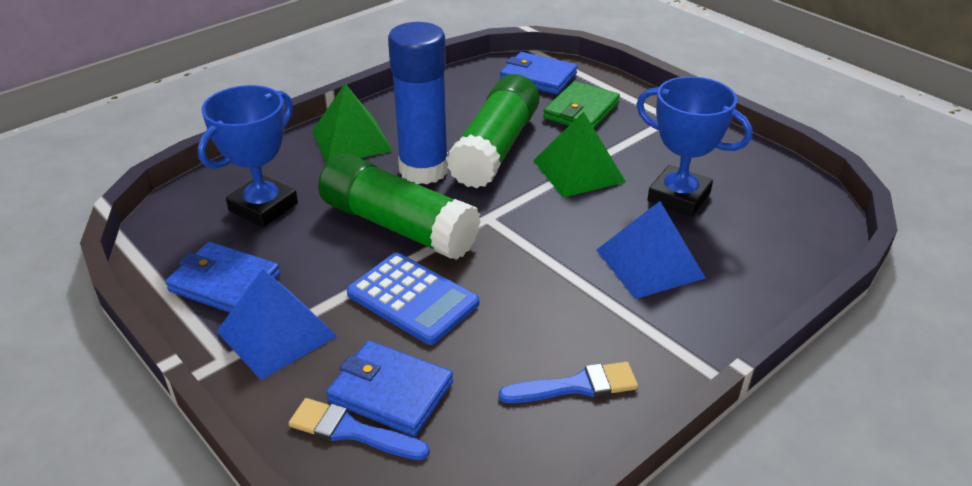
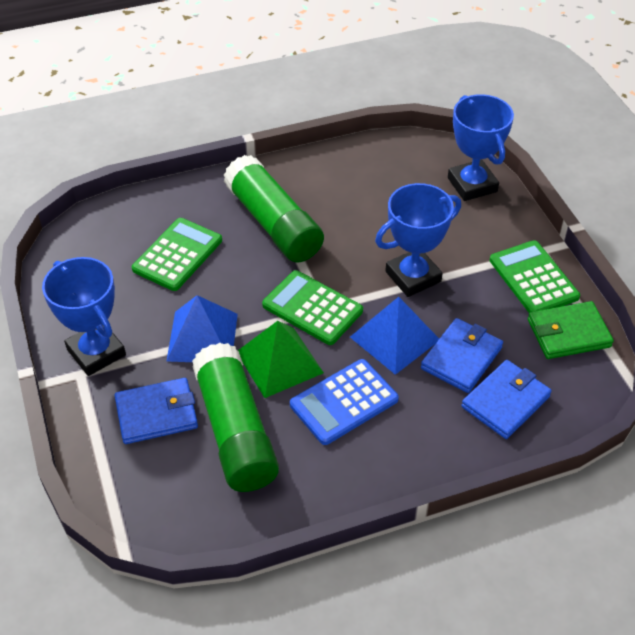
blue brush: 2 -> 0
blue glue stick: 1 -> 0
blue trophy: 2 -> 3
green calculator: 0 -> 3
green pyramid: 2 -> 1

